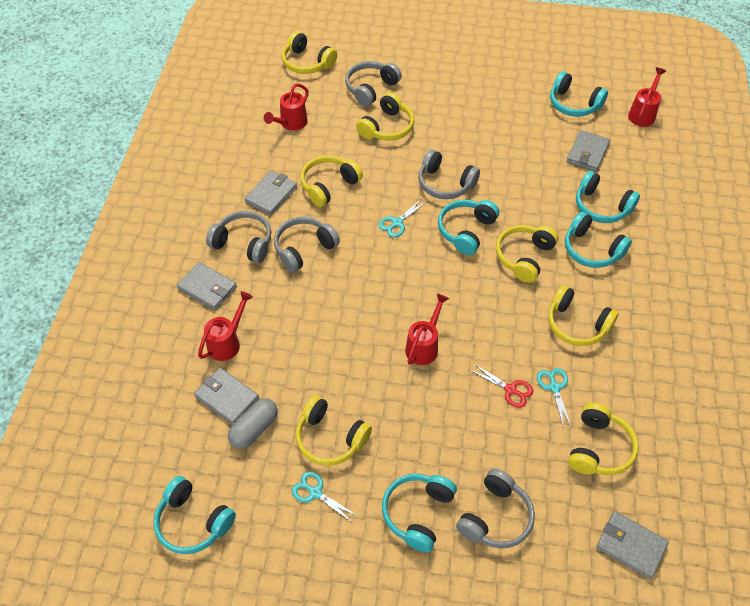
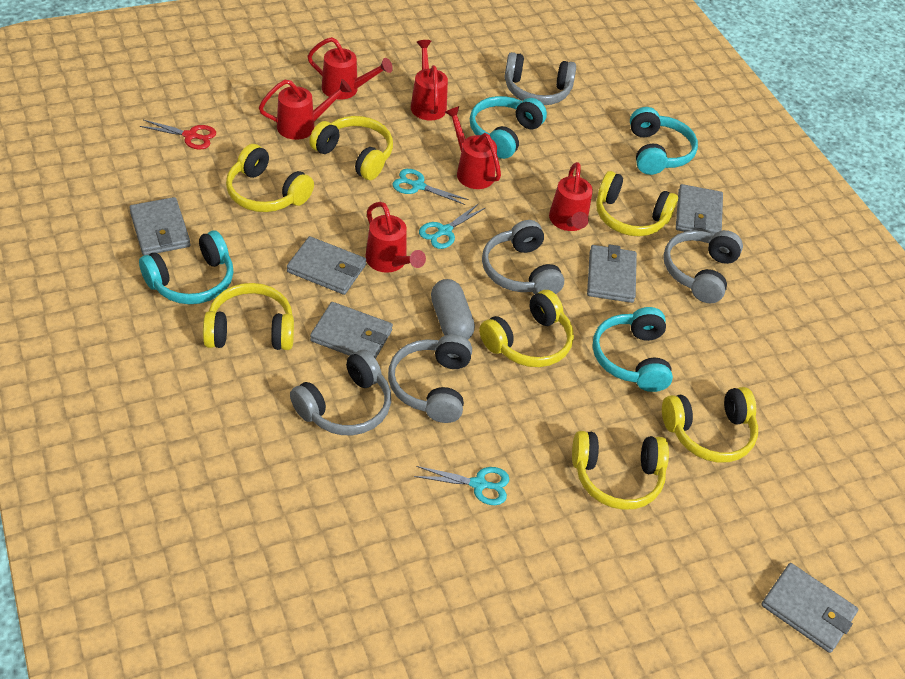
grey wallet: 5 -> 6
red watering can: 4 -> 6
turquoise headphones: 6 -> 4

